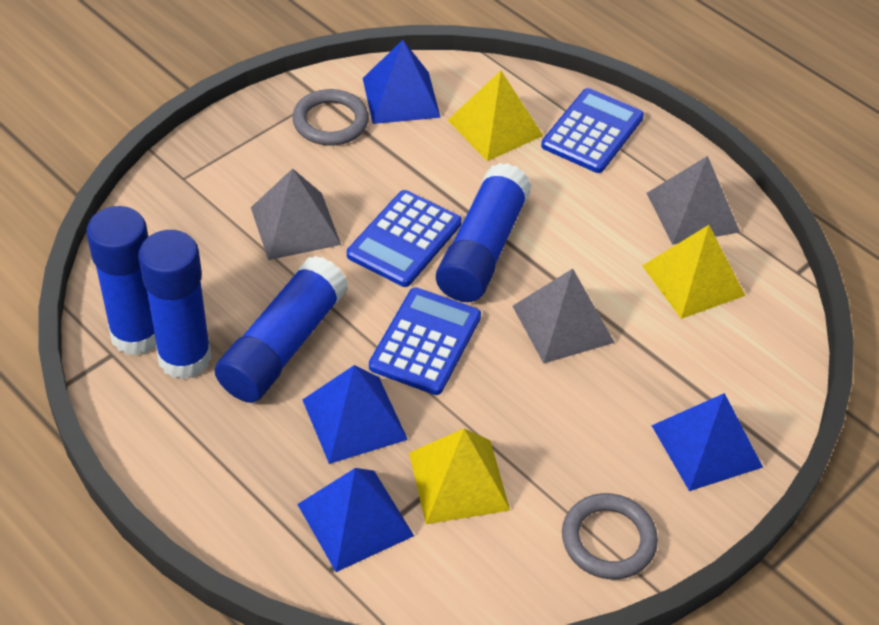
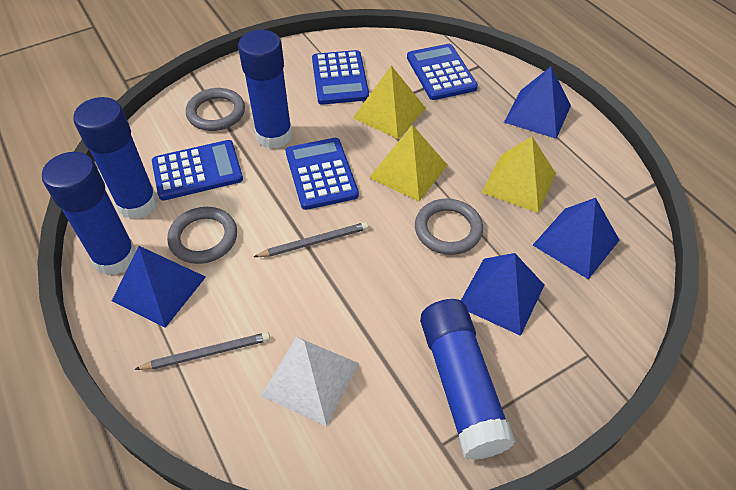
blue calculator: 3 -> 4
grey pencil: 0 -> 2
grey pyramid: 3 -> 0
grey ring: 2 -> 3
white pyramid: 0 -> 1

